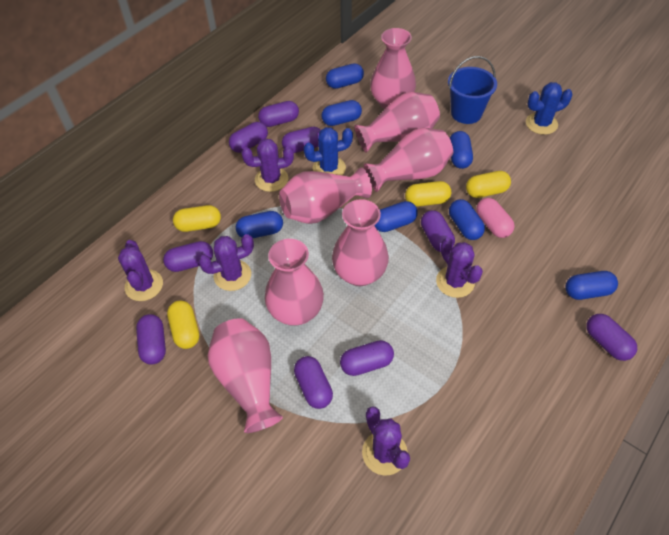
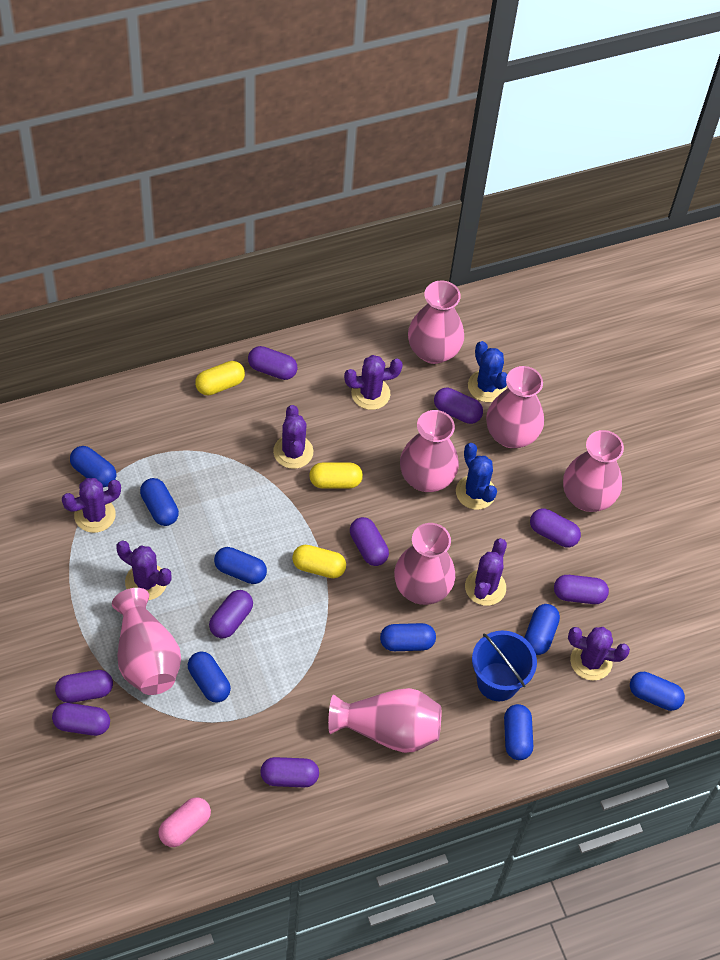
blue capsule: 7 -> 8
purple cactus: 5 -> 6
yellow capsule: 4 -> 3

